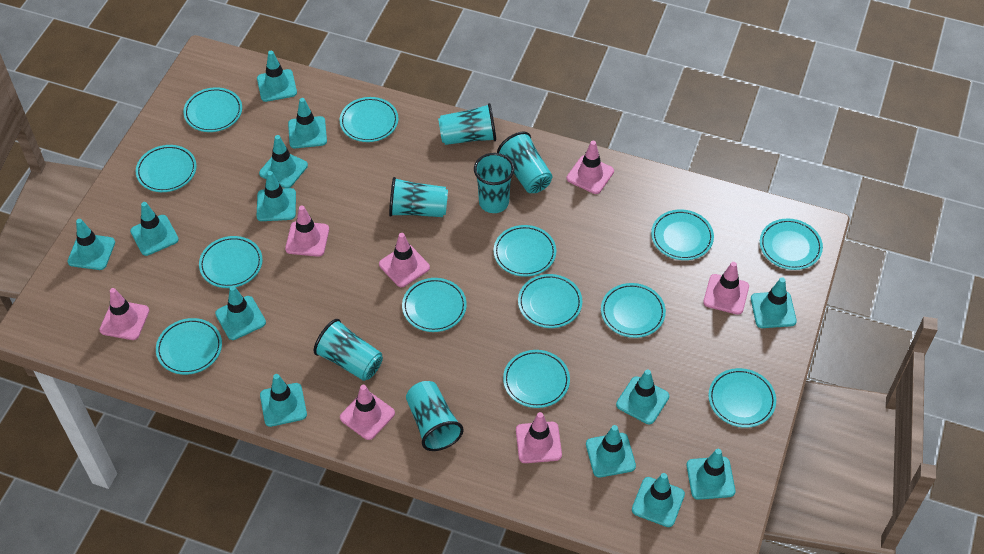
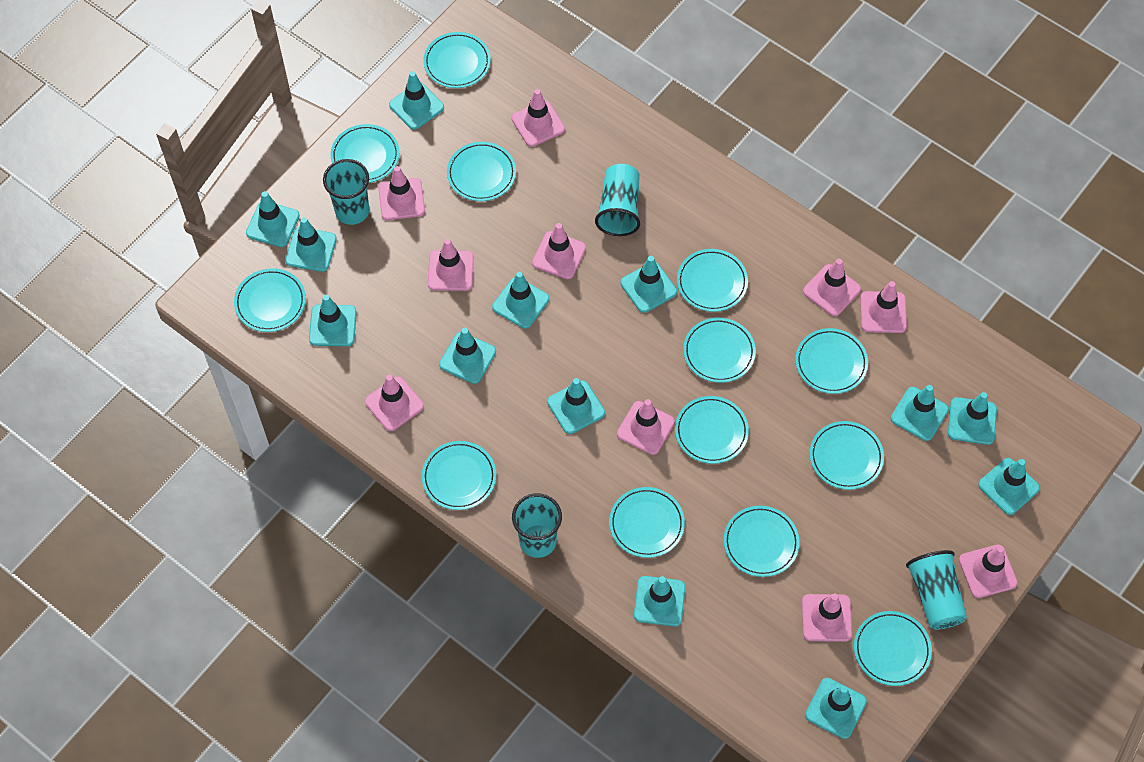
pink traffic cone: 7 -> 10
turquoise cup: 6 -> 4

